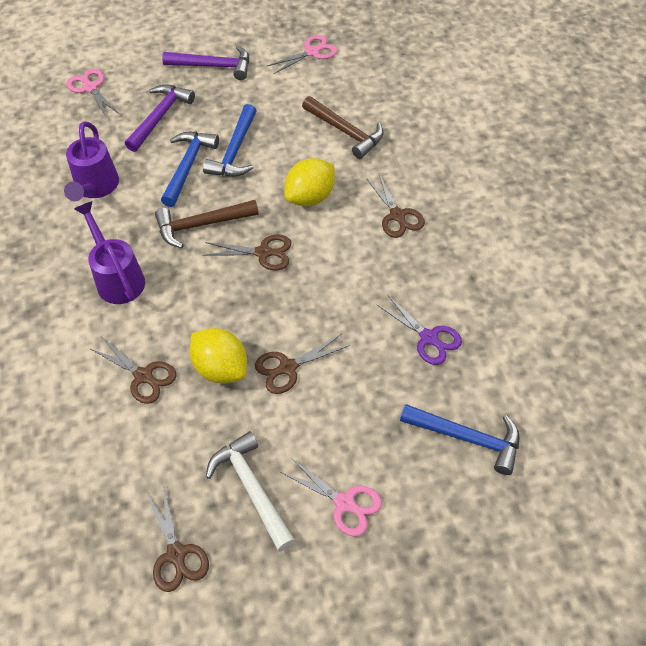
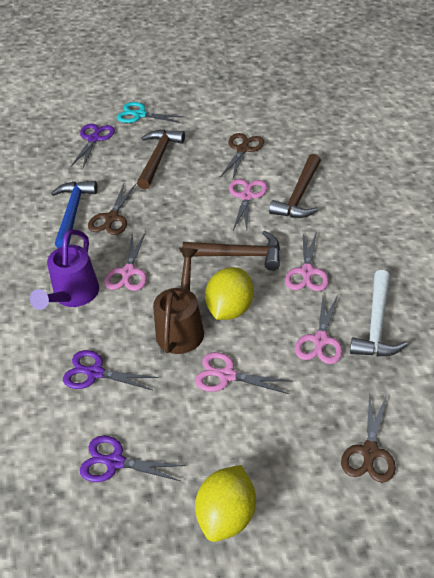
blue hammer: 3 -> 1
brown hammer: 2 -> 3
brown scissors: 5 -> 3
brown watering can: 0 -> 1
pink scissors: 3 -> 5
purple hammer: 2 -> 0
purple scissors: 1 -> 3
purple watering can: 2 -> 1
turquoise scissors: 0 -> 1

